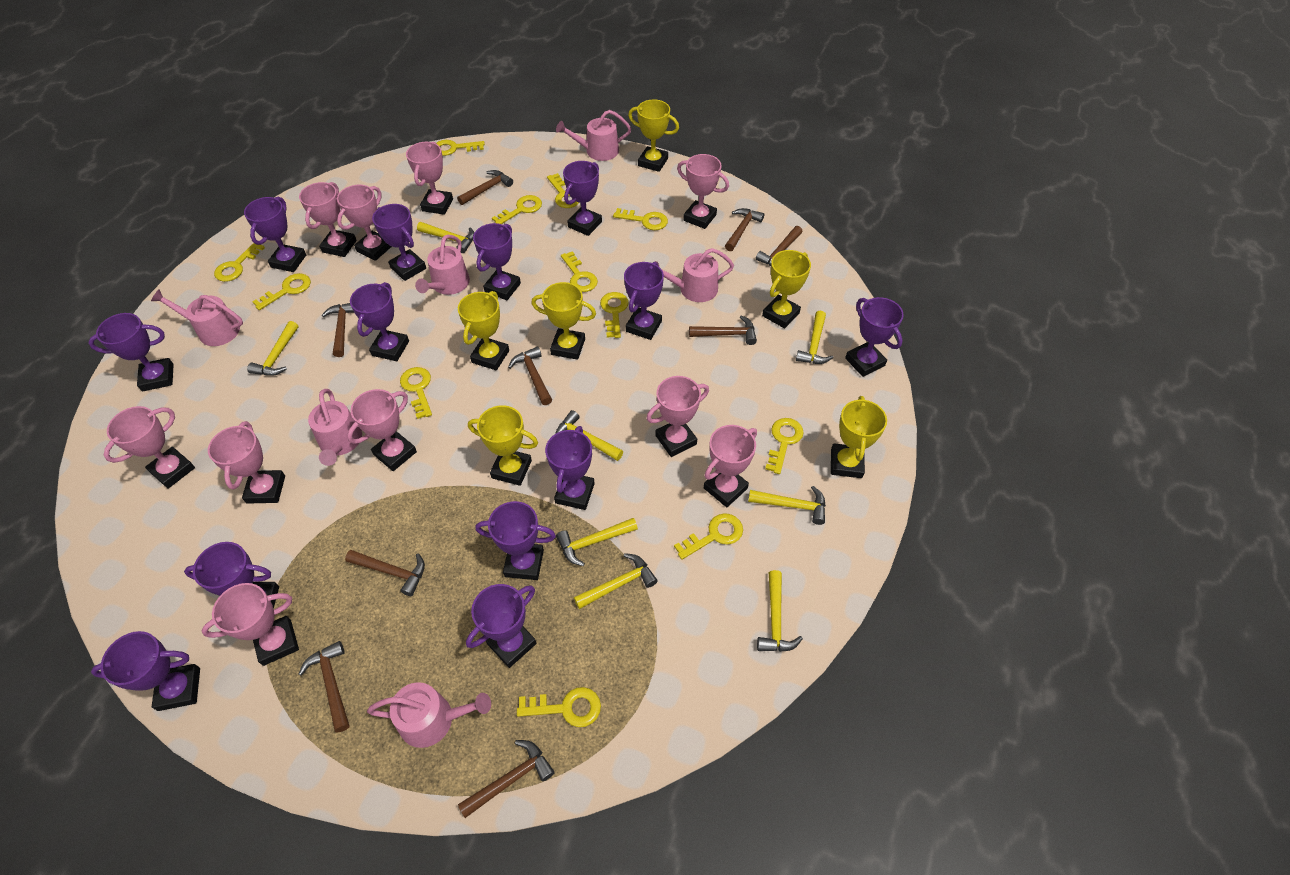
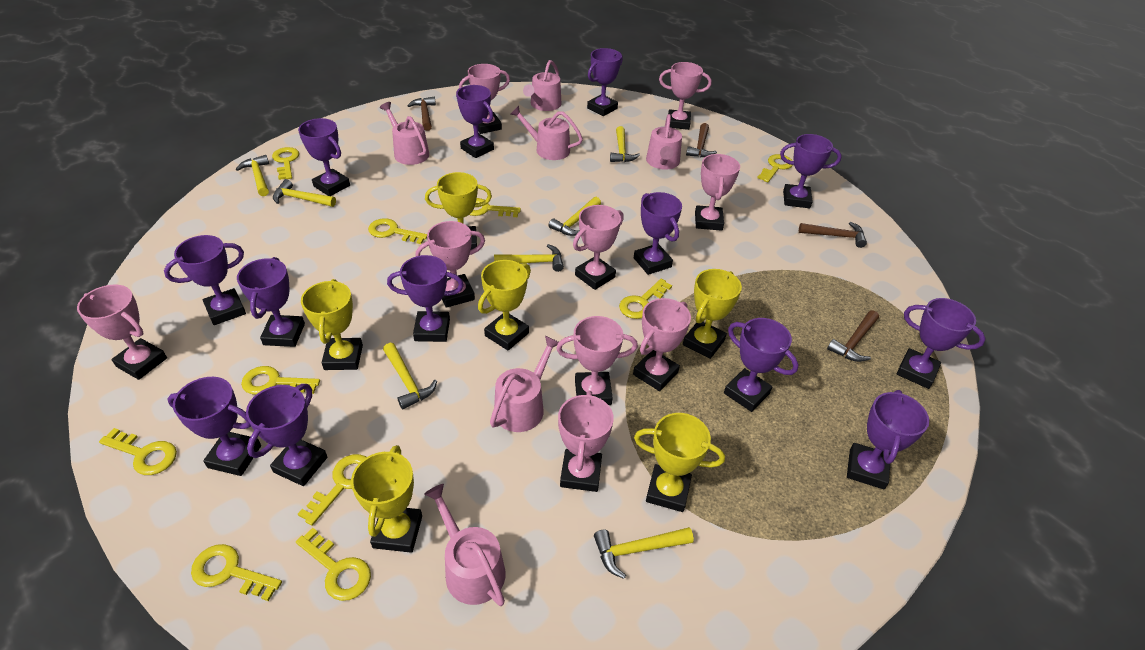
brown hammer: 9 -> 4
pink trophy: 10 -> 9
yellow hammer: 8 -> 7
yellow key: 12 -> 10

